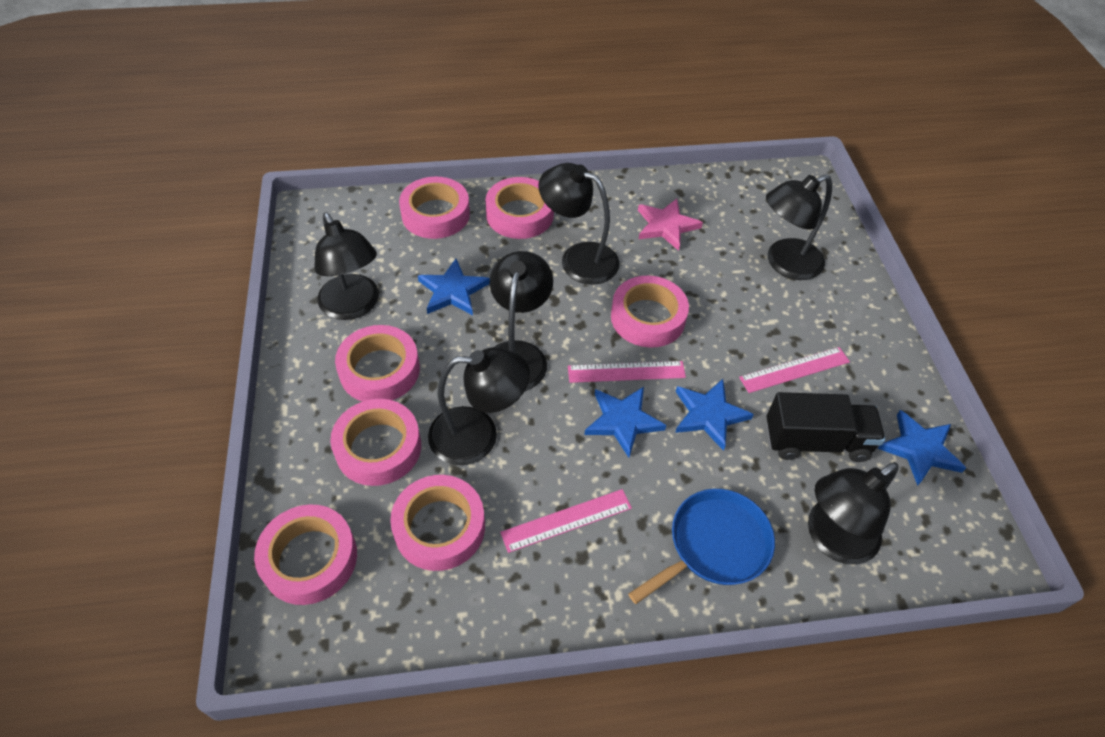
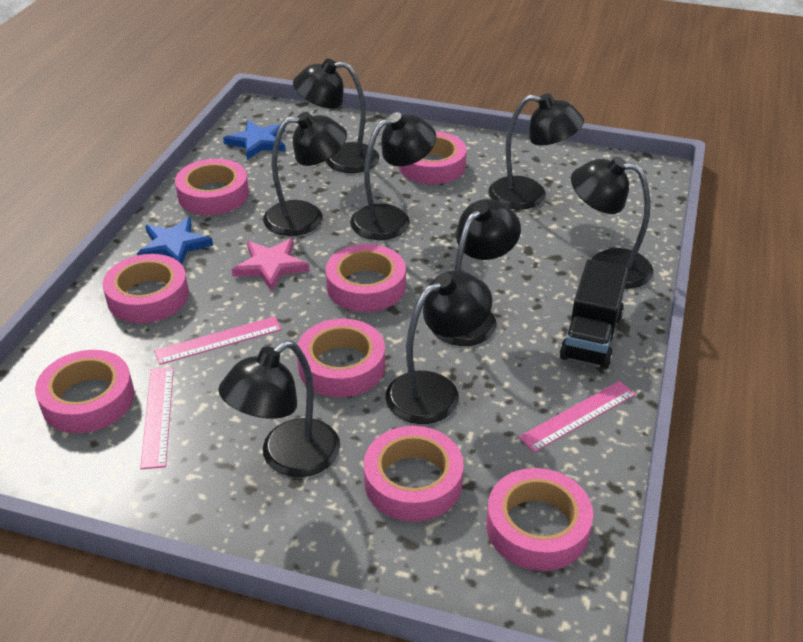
black lamp: 6 -> 8
blue pan: 1 -> 0
blue star: 4 -> 2
pink tape: 7 -> 8

